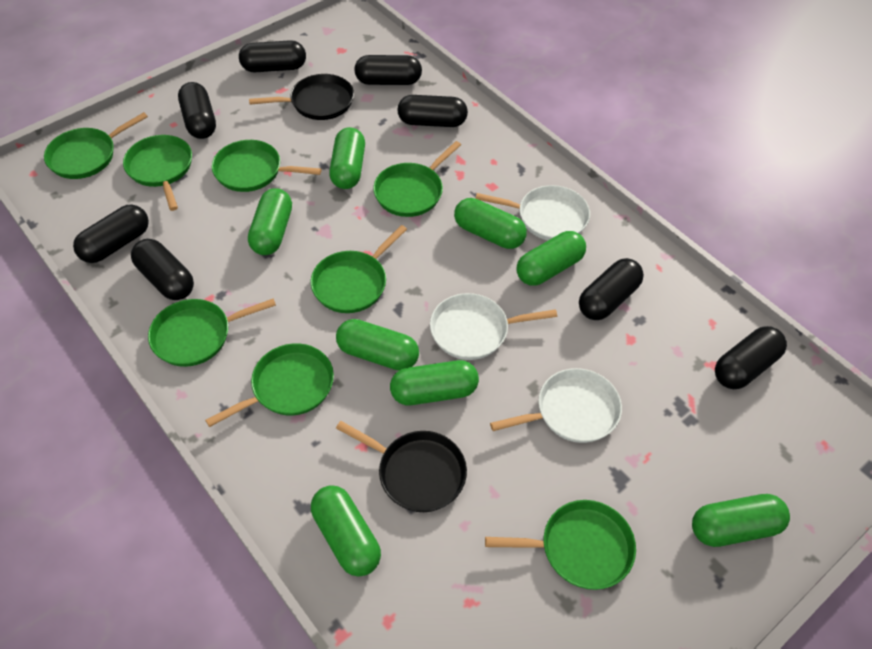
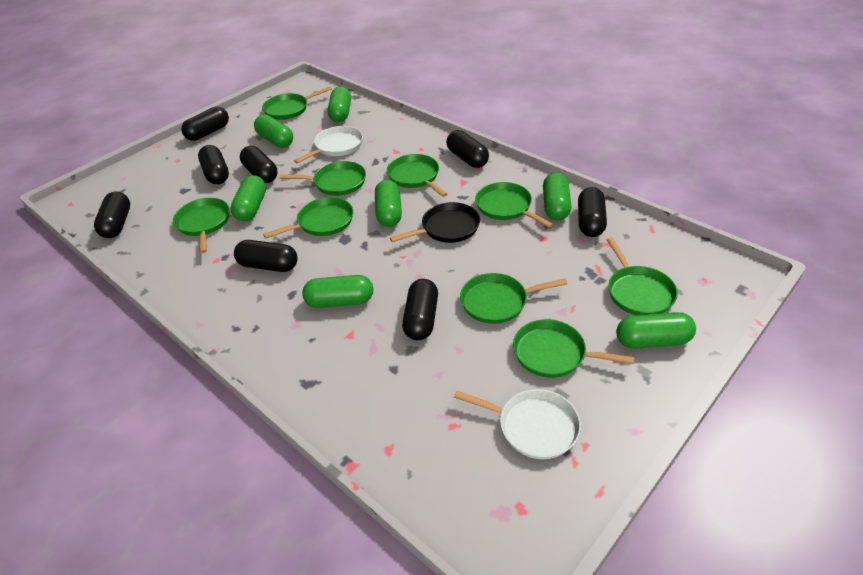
black pan: 2 -> 1
green capsule: 8 -> 7
green pan: 8 -> 9
white pan: 3 -> 2

